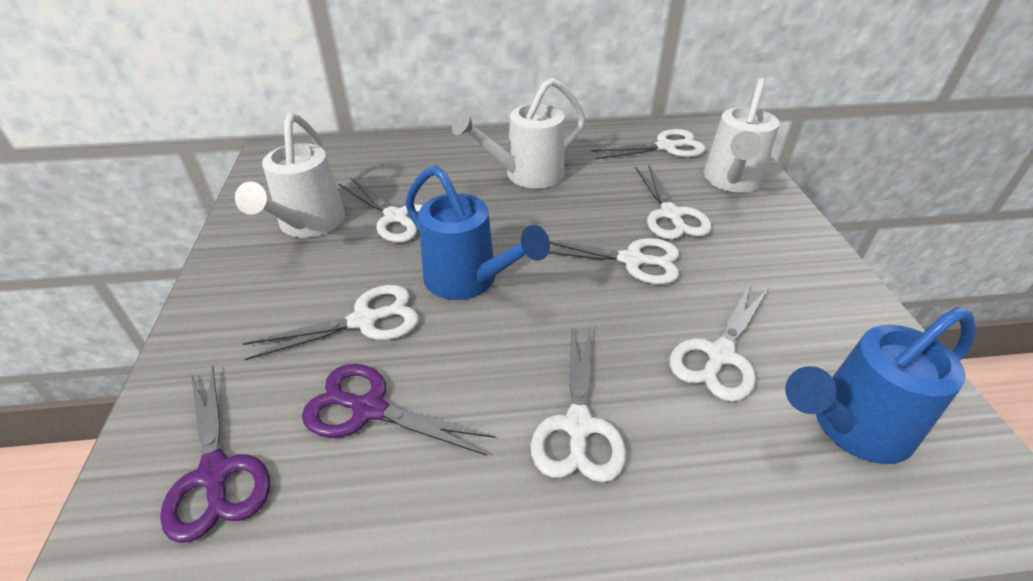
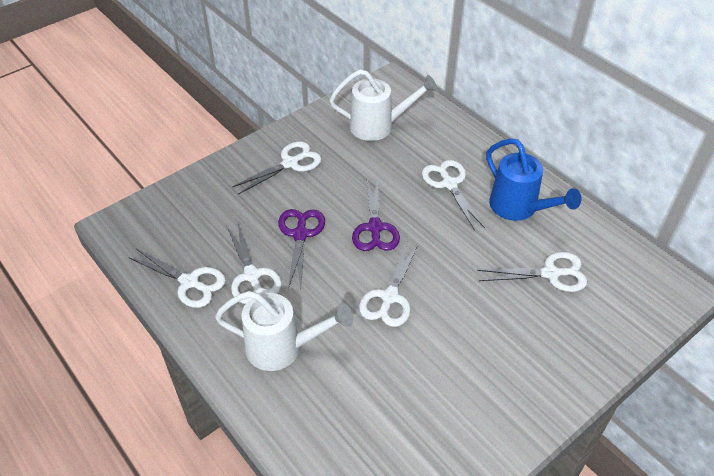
blue watering can: 2 -> 1
white scissors: 7 -> 6
white watering can: 3 -> 2

